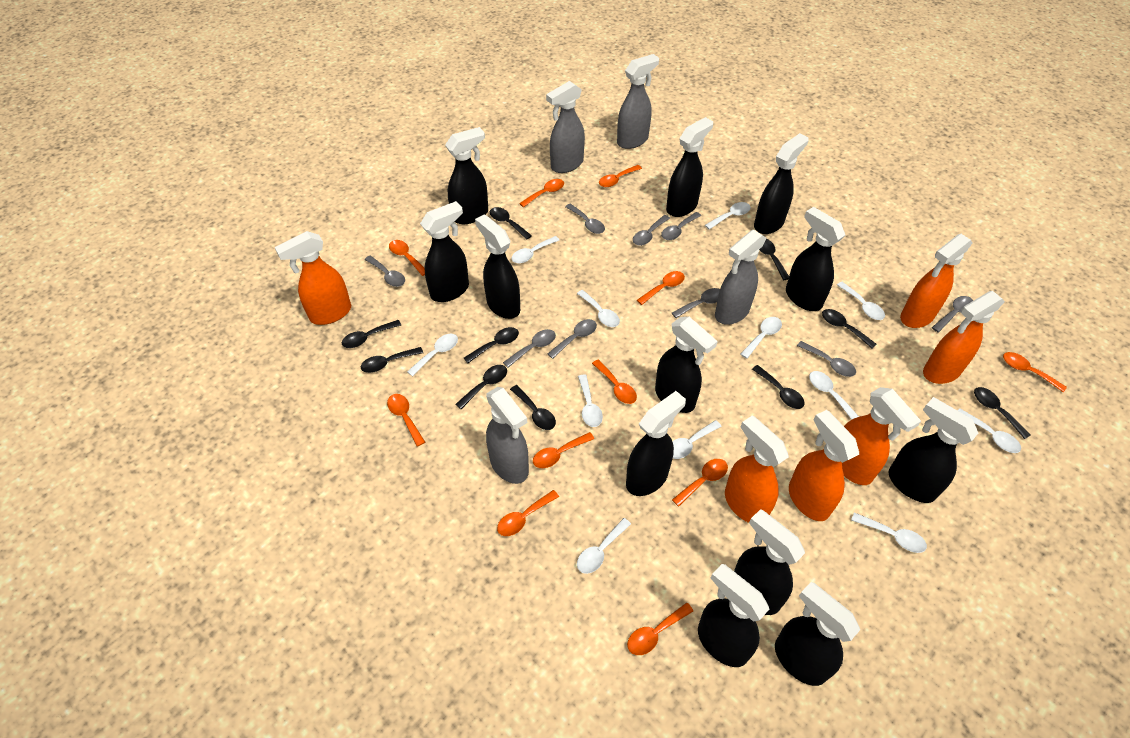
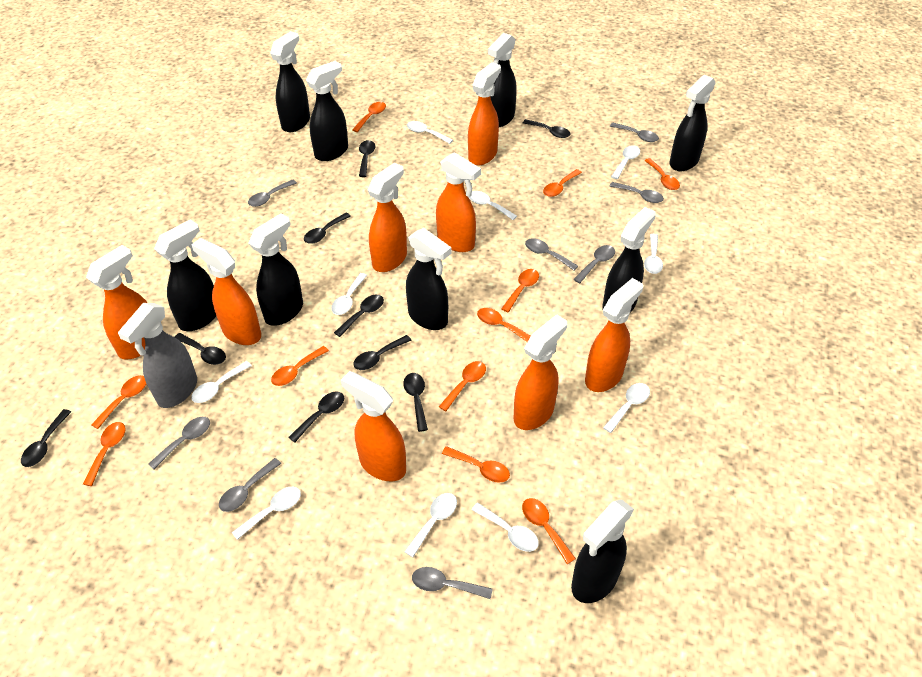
black spoon: 10 -> 9
black spray bottle: 12 -> 9
grey spoon: 9 -> 8
grey spray bottle: 4 -> 1
orange spray bottle: 6 -> 8
white spoon: 12 -> 10

